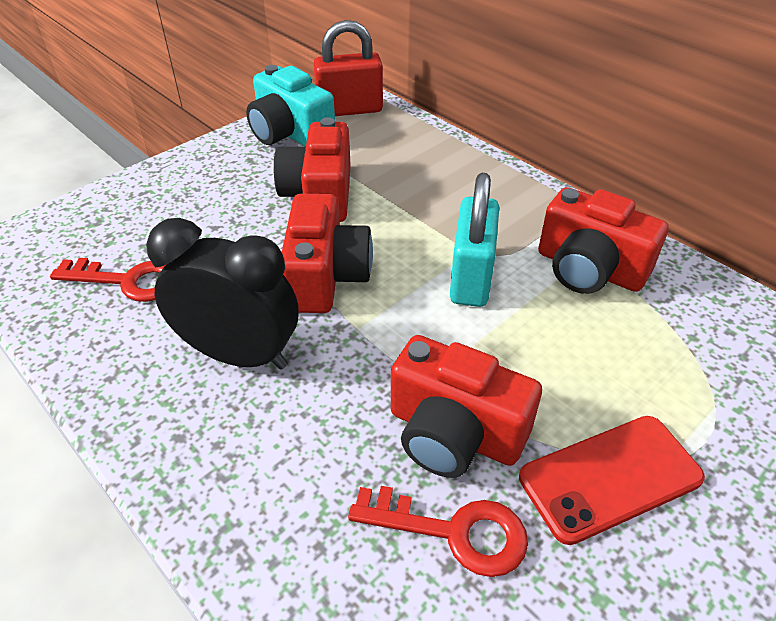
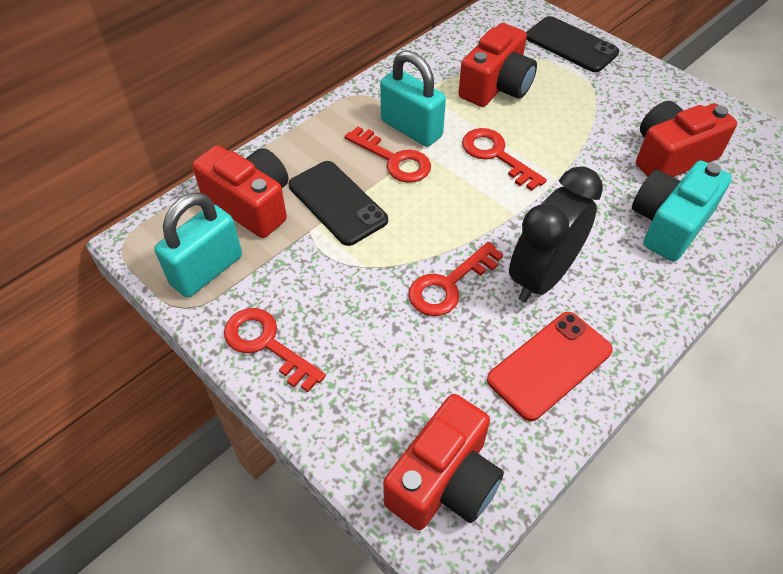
black phone: 0 -> 2
red key: 2 -> 4
red padlock: 1 -> 0
turquoise padlock: 1 -> 2

